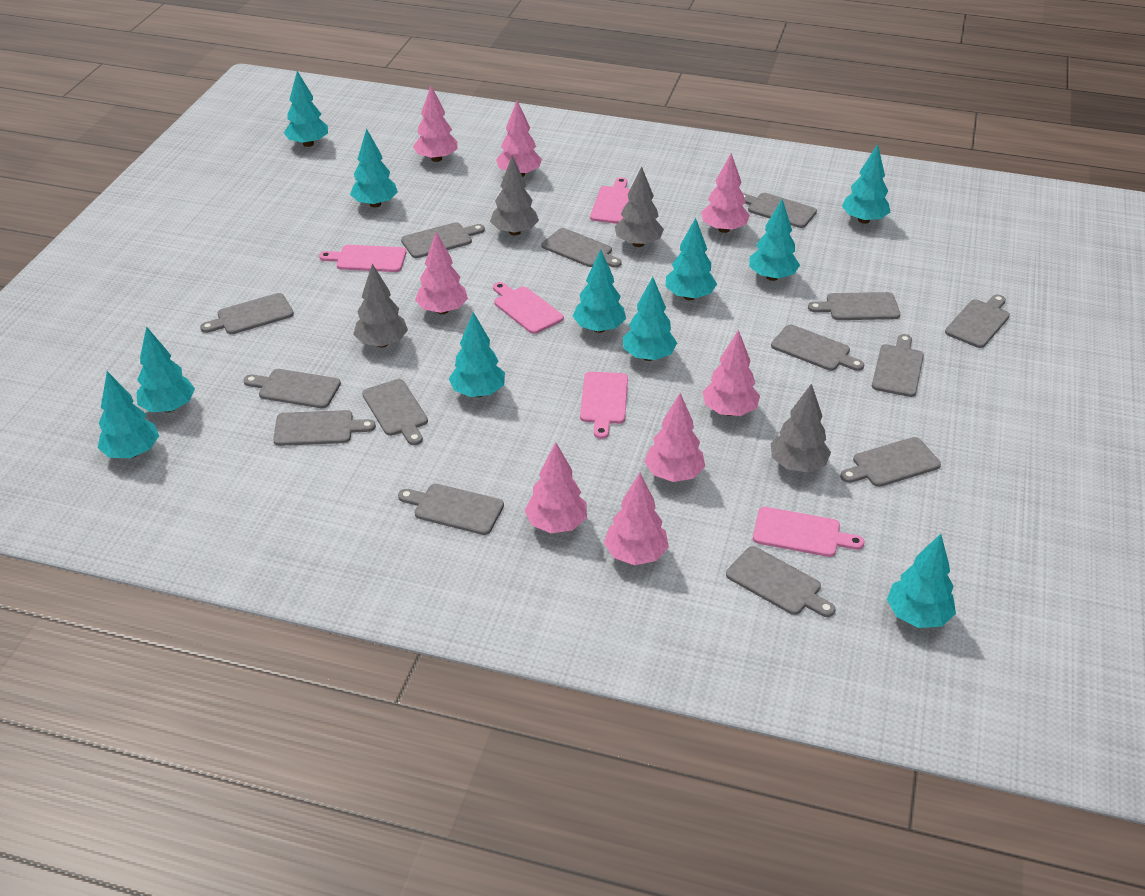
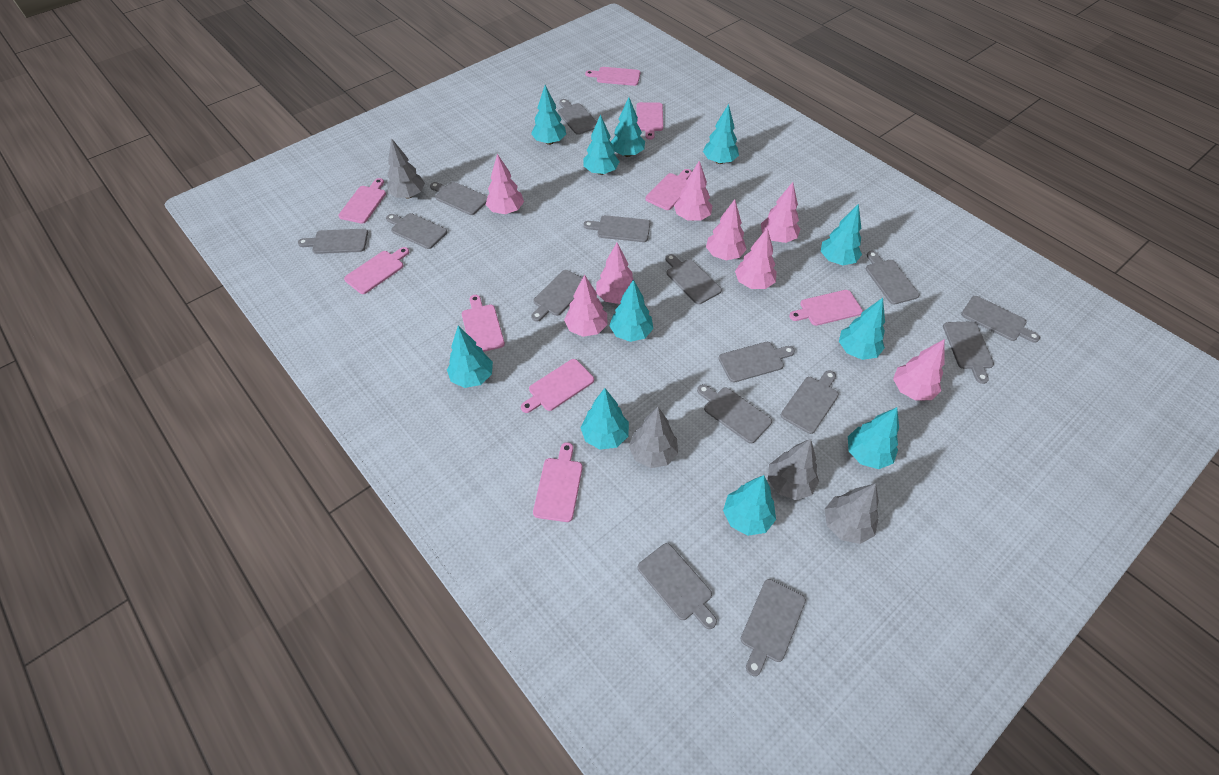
grey cutting board: 14 -> 15
pink cutting board: 5 -> 9

